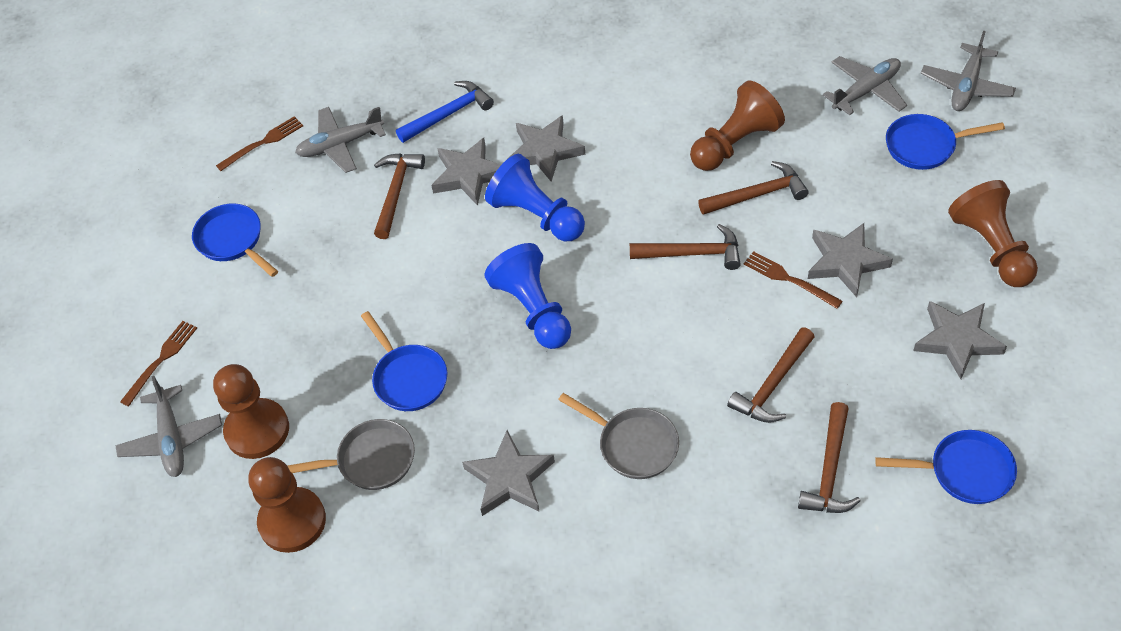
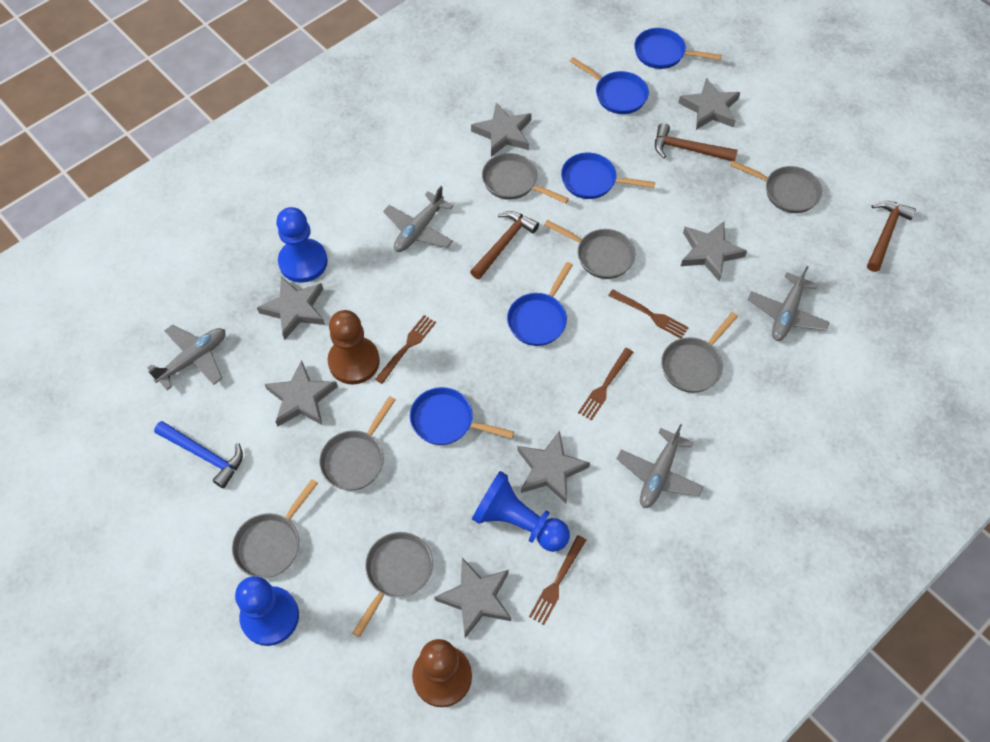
blue pan: 4 -> 5
blue pawn: 2 -> 3
brown fork: 3 -> 4
brown hammer: 5 -> 3
brown pawn: 4 -> 2
grey pan: 2 -> 7
grey star: 5 -> 7

